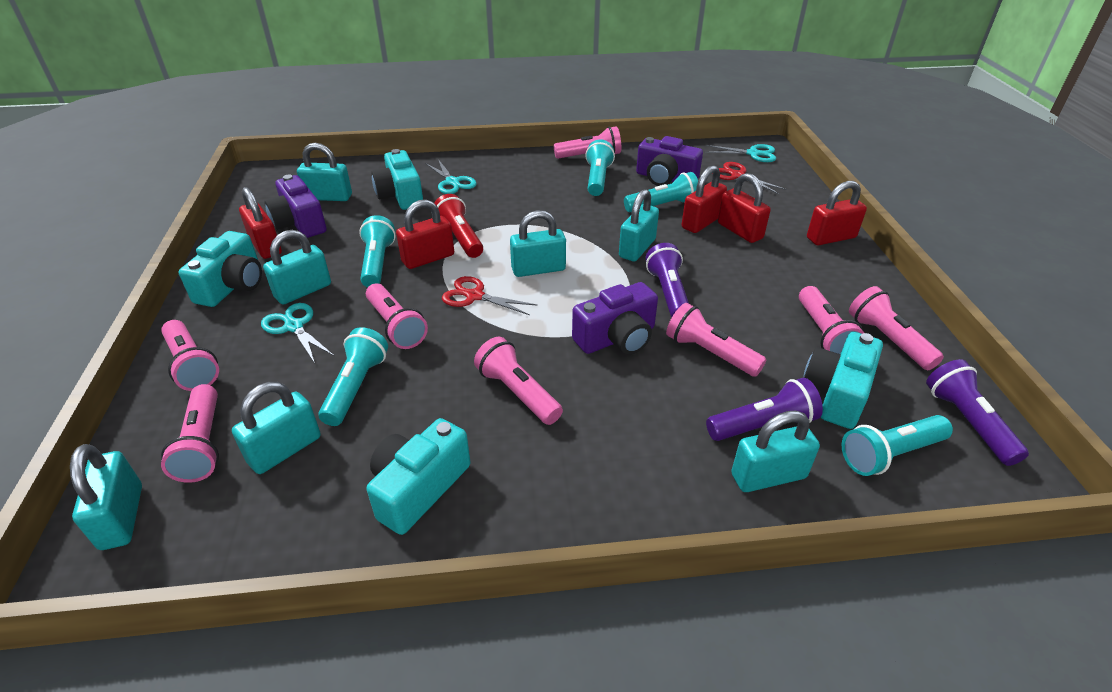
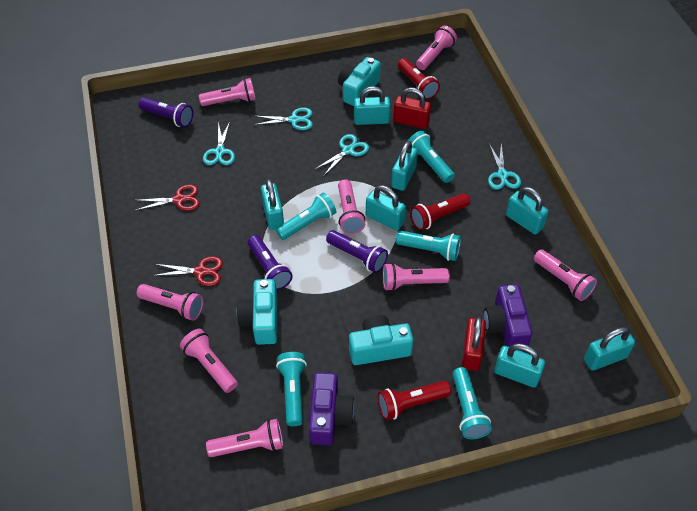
purple camera: 3 -> 2
red flashlight: 1 -> 3
red padlock: 5 -> 2
turquoise camera: 4 -> 3
turquoise scissors: 3 -> 4

